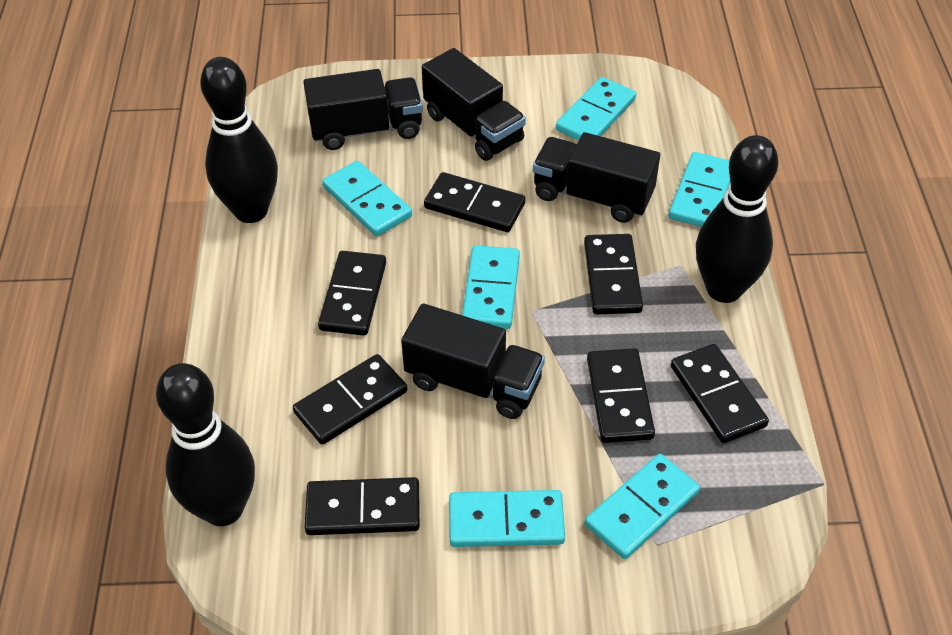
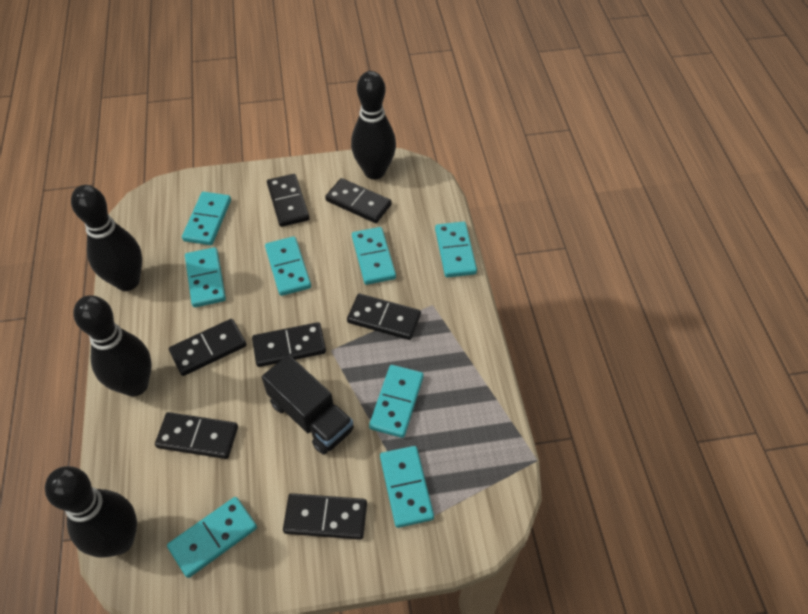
black bowling pin: 3 -> 4
black truck: 4 -> 1
turquoise domino: 6 -> 8

